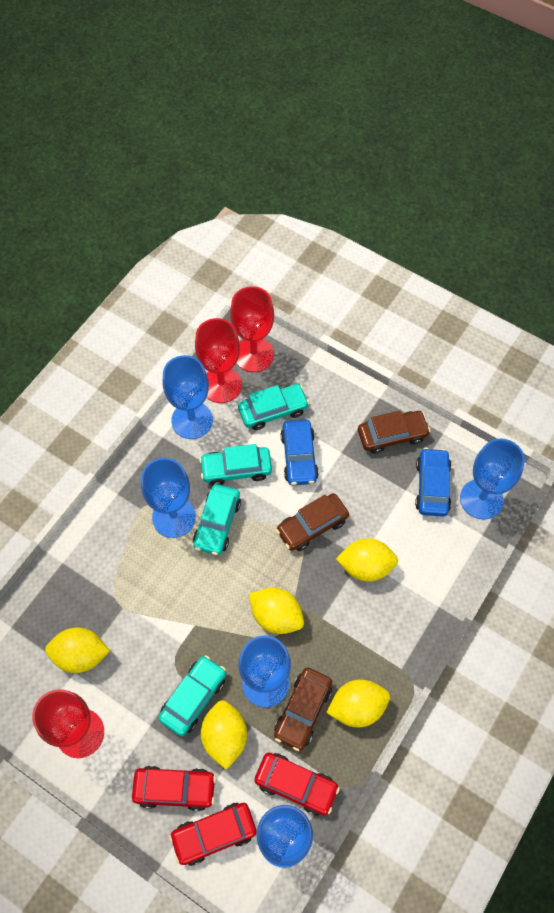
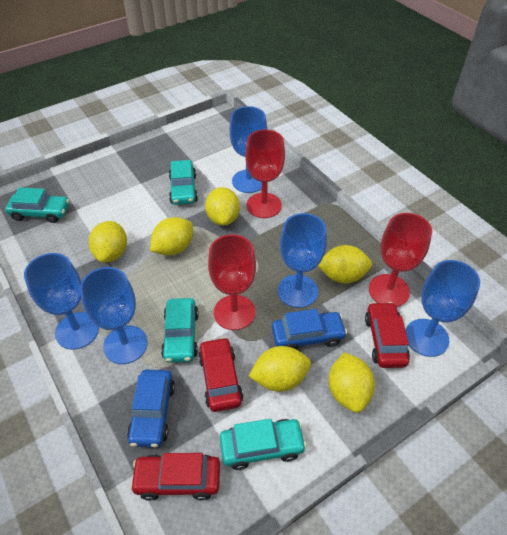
brown car: 3 -> 0
yellow lemon: 5 -> 6

